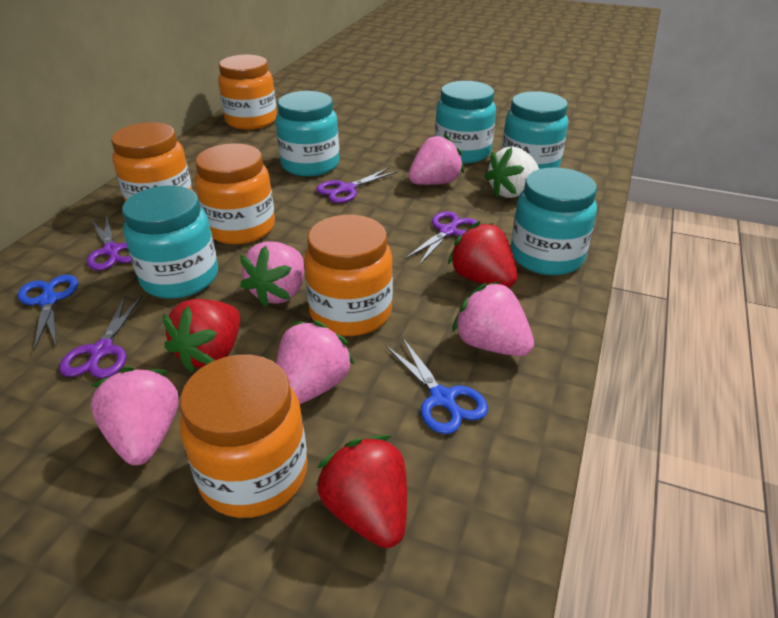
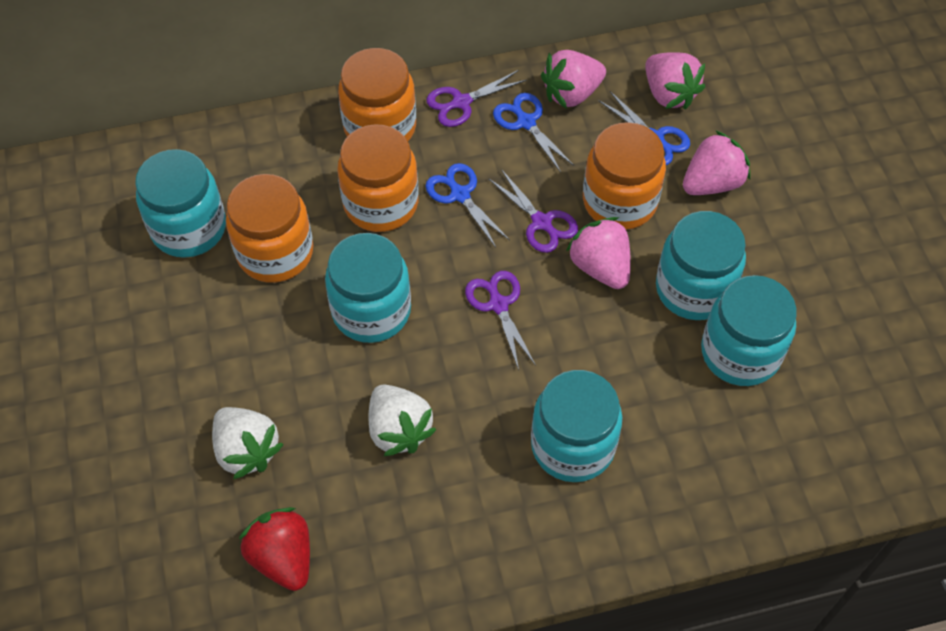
blue scissors: 2 -> 3
orange jar: 5 -> 4
pink strawberry: 5 -> 4
purple scissors: 4 -> 3
red strawberry: 3 -> 1
white strawberry: 1 -> 2

